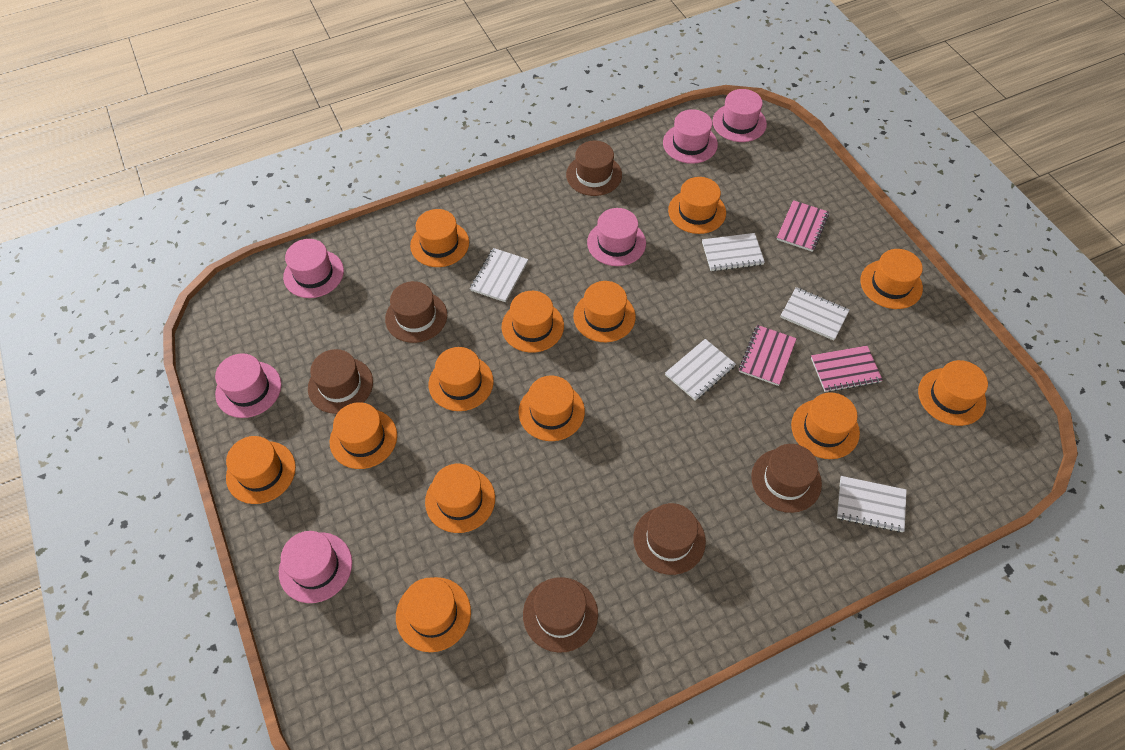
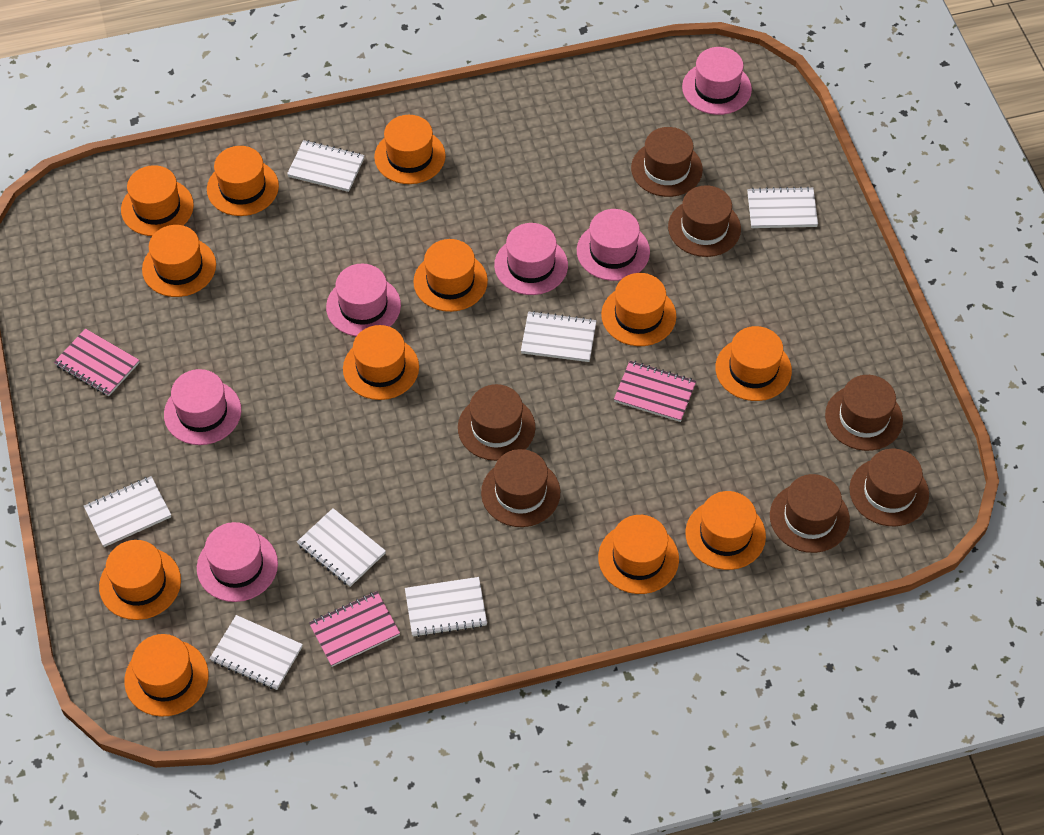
brown hat: 6 -> 7
orange hat: 13 -> 12
white notebook: 5 -> 7

